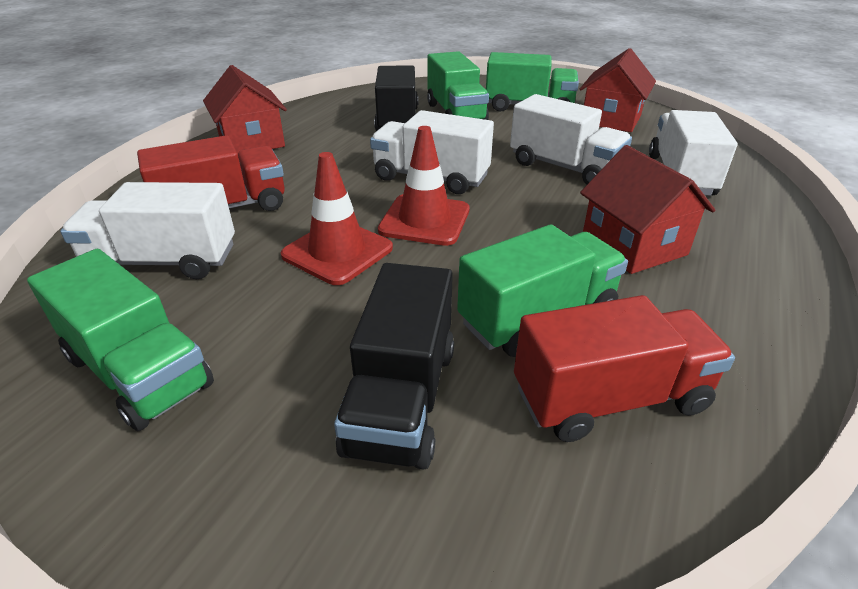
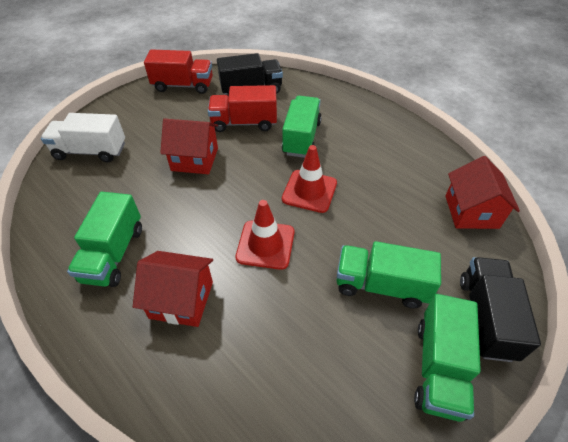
white truck: 4 -> 1

